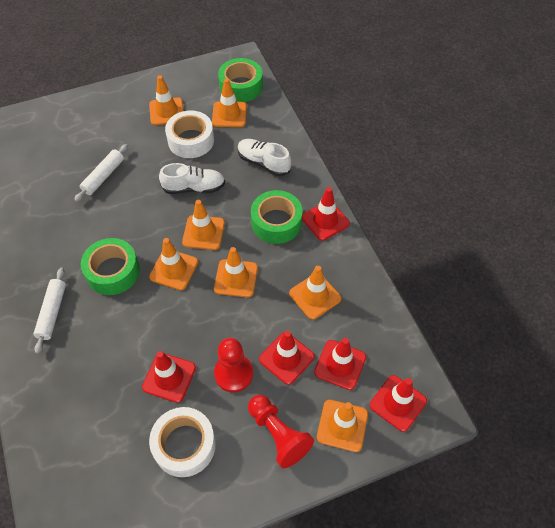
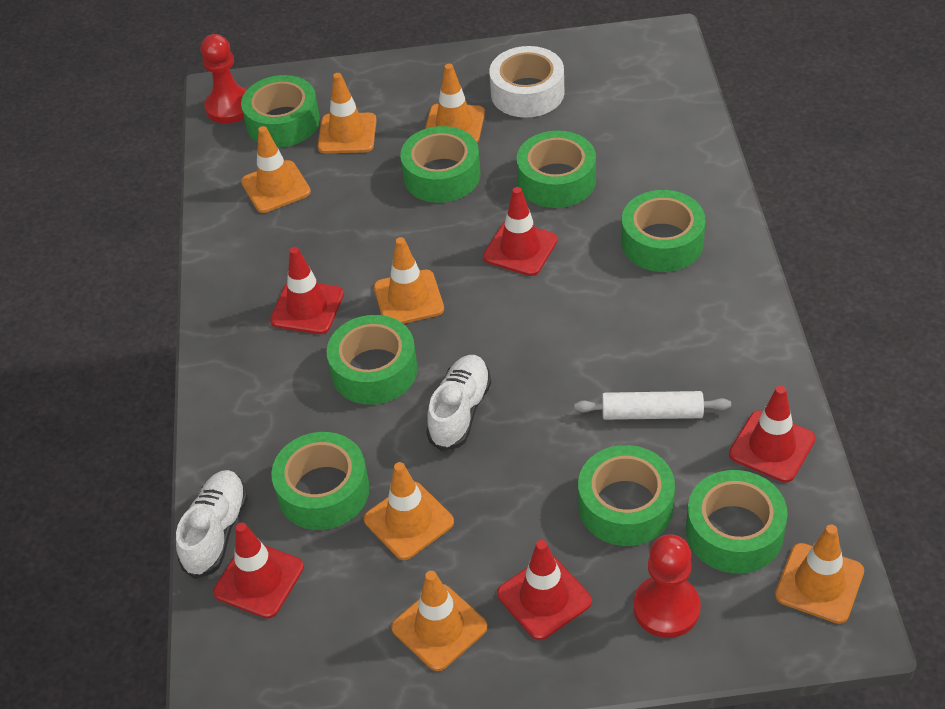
green tape: 3 -> 8
white rolling pin: 2 -> 1
white tape: 2 -> 1

